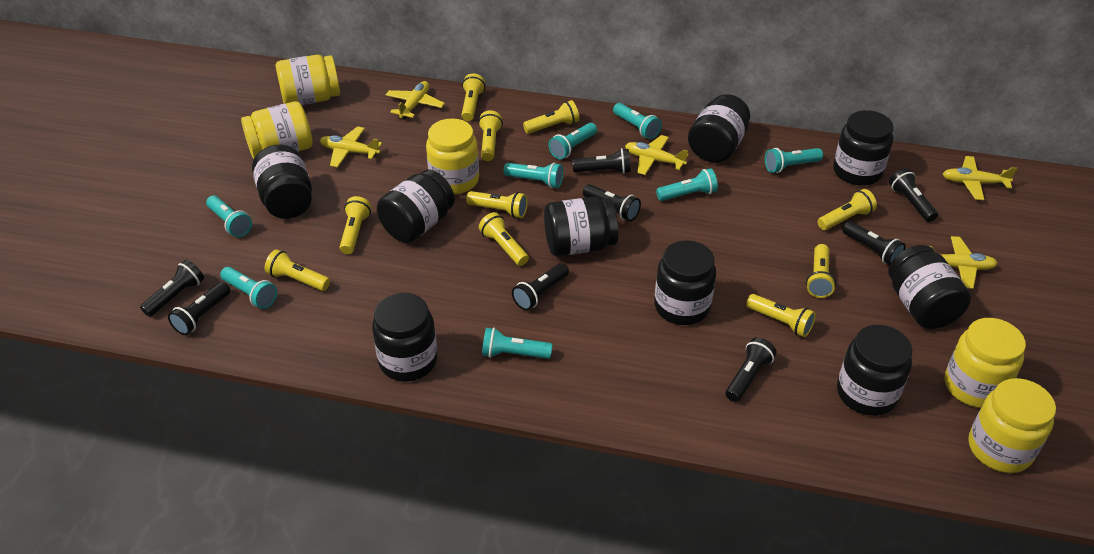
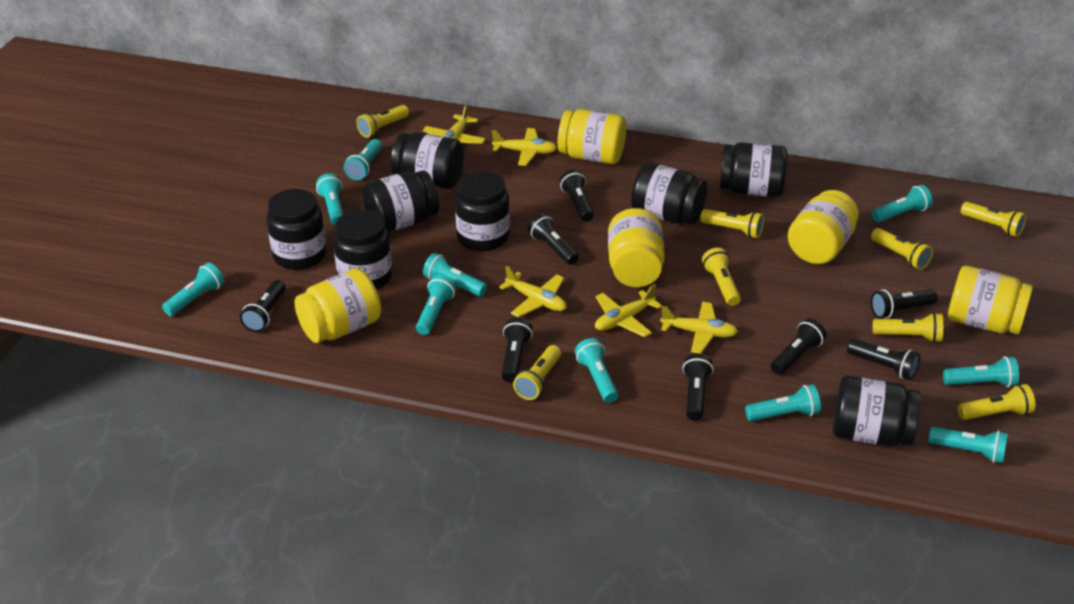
black jar: 9 -> 8
turquoise flashlight: 8 -> 10
yellow flashlight: 10 -> 8

